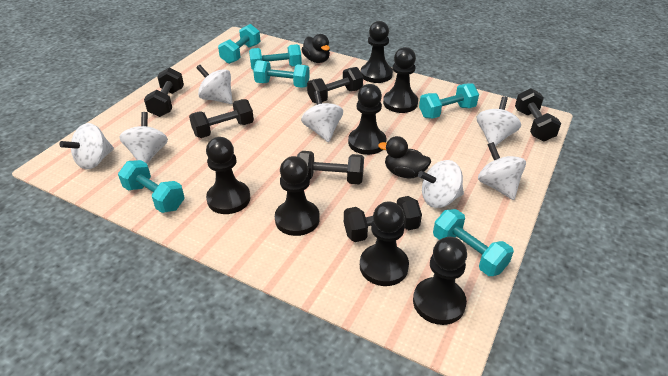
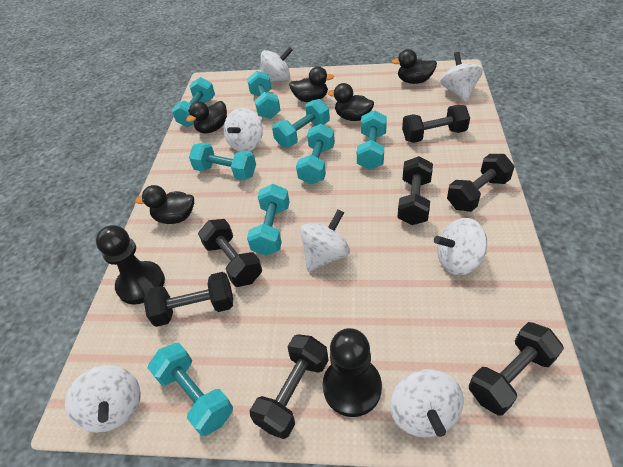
black duck: 2 -> 5
black dumbbell: 6 -> 7
black pawn: 7 -> 2
turquoise dumbbell: 6 -> 8

